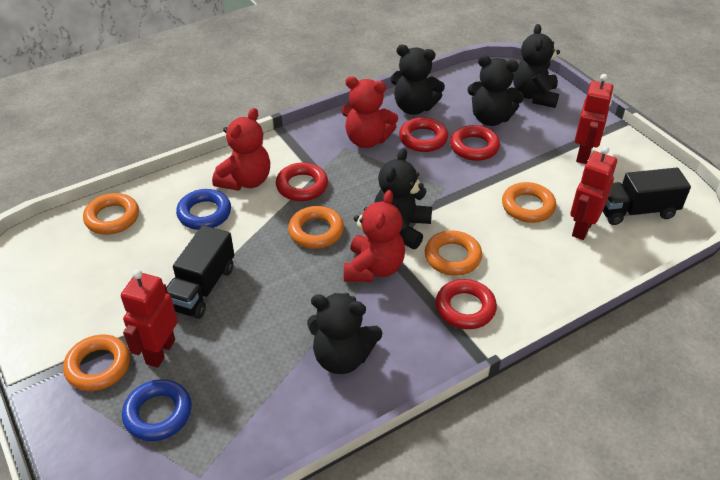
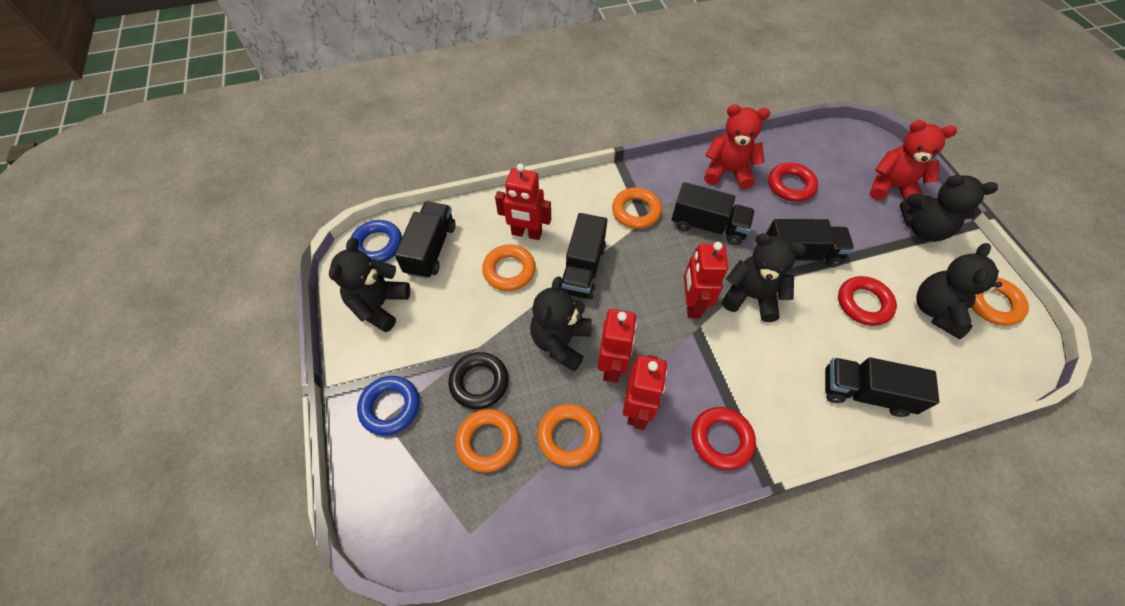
black ring: 0 -> 1
black truck: 2 -> 5
red ring: 4 -> 3
red robot: 3 -> 4
red teddy bear: 3 -> 2

